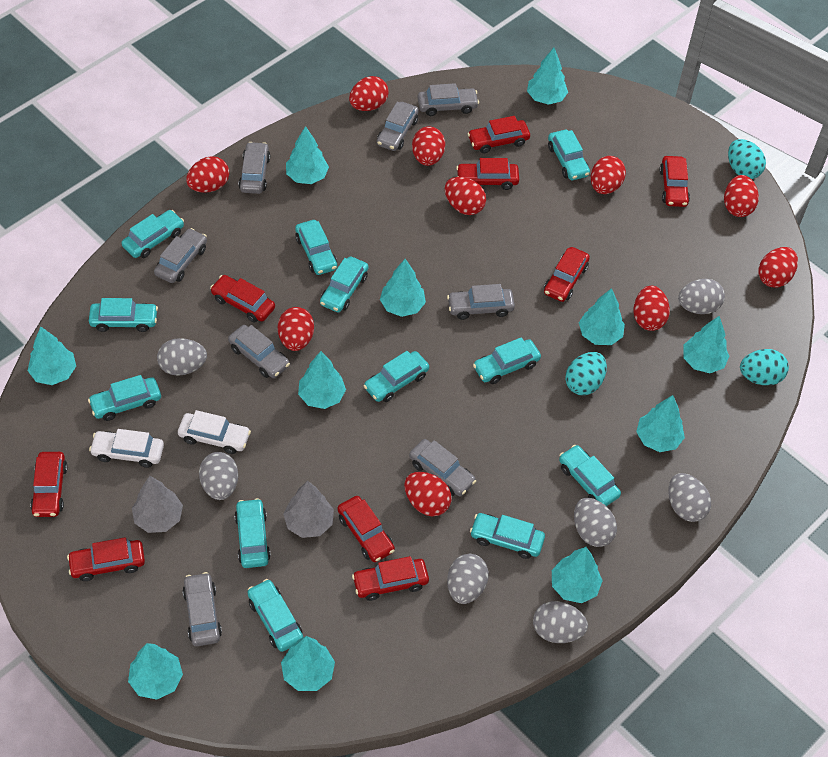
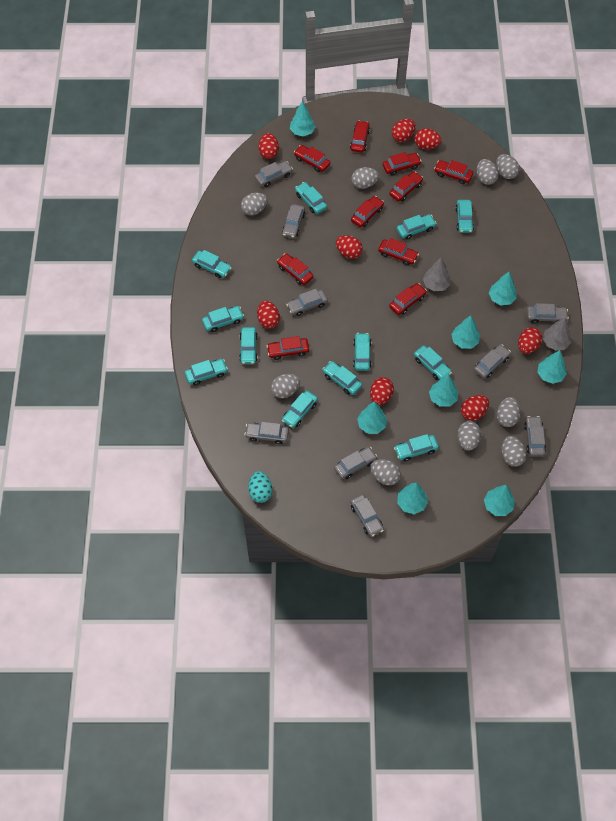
grey car: 8 -> 9
grey egg: 7 -> 9
red car: 9 -> 10
red egg: 10 -> 8
turquoise egg: 3 -> 1
turquoise tree: 11 -> 8
white car: 2 -> 0

